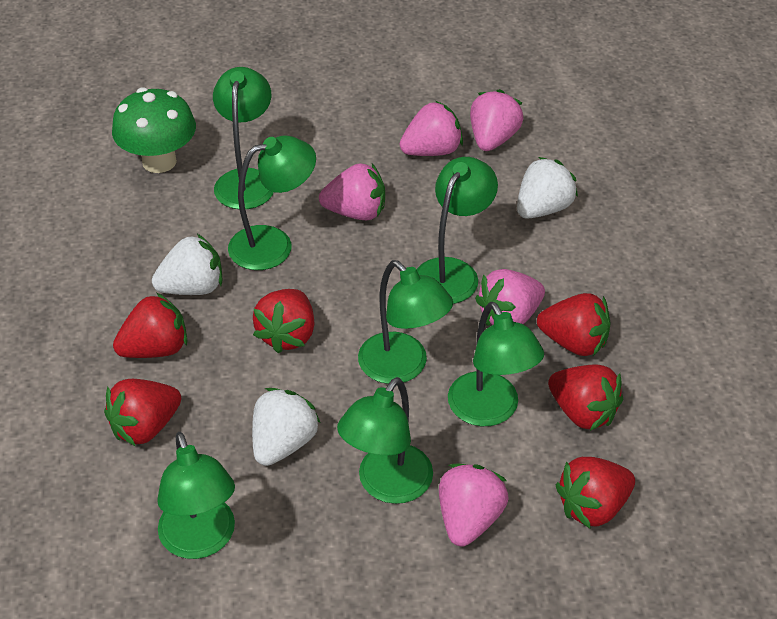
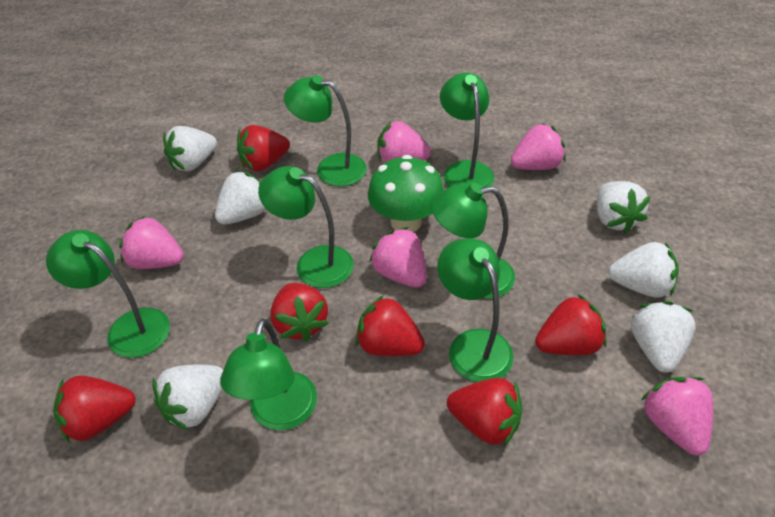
white strawberry: 3 -> 6

